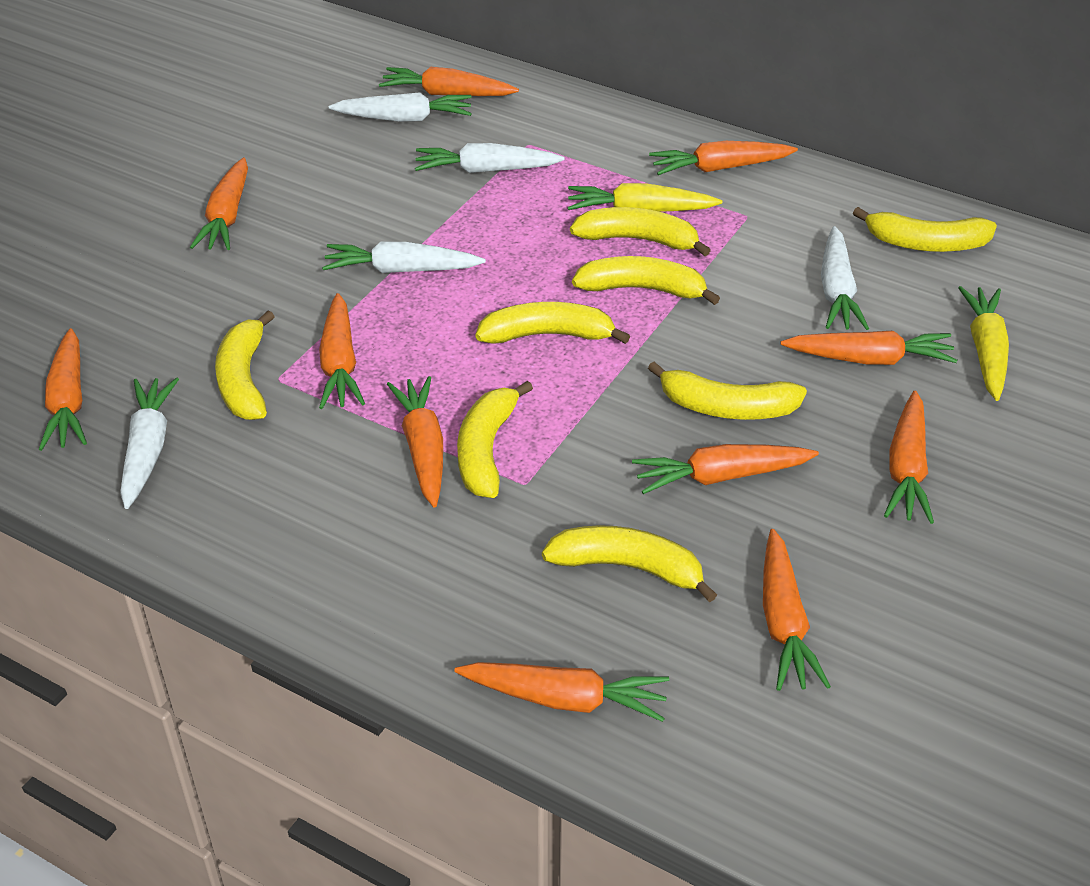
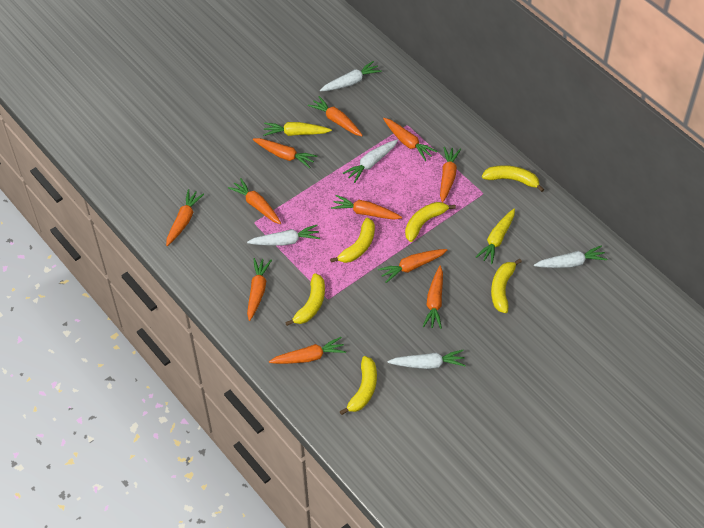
yellow banana: 8 -> 6

